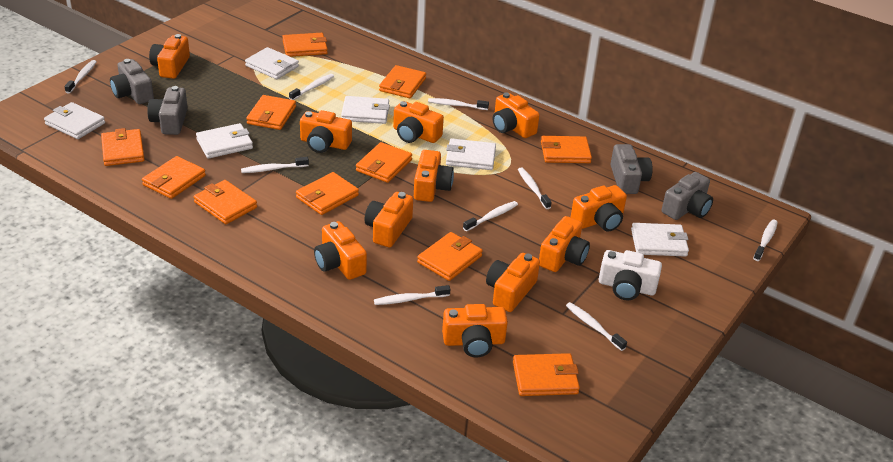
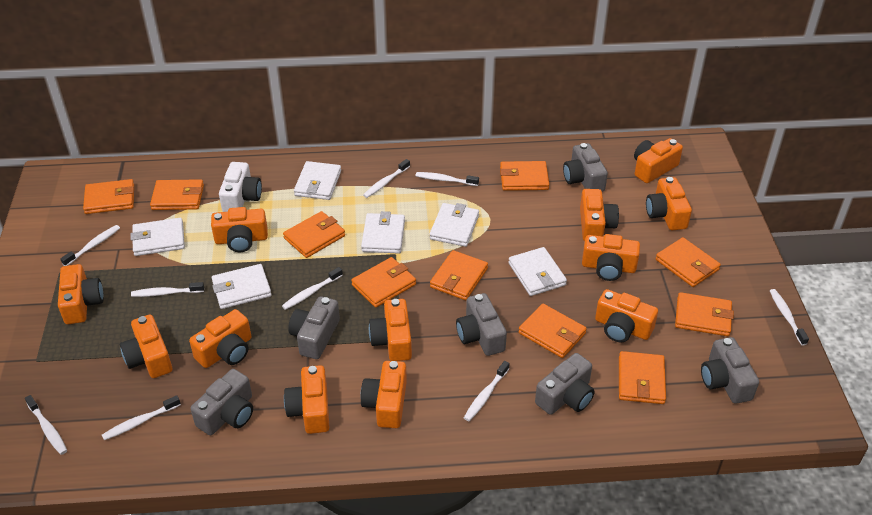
grey camera: 4 -> 6
orange camera: 11 -> 12
orange wallet: 11 -> 10

